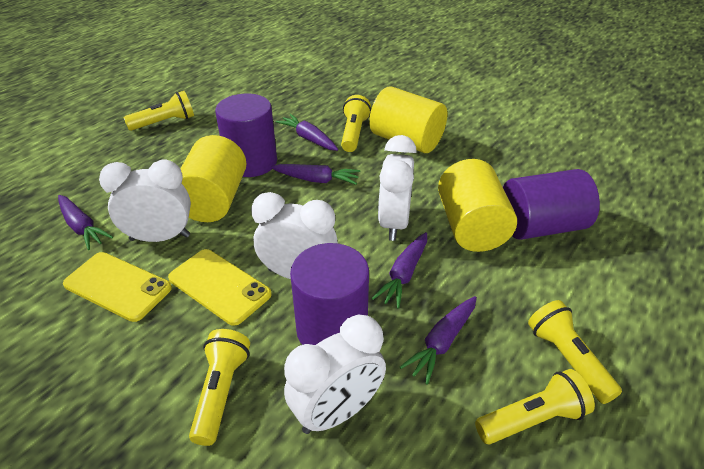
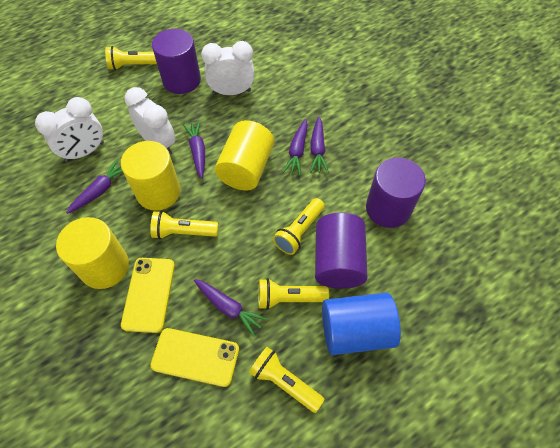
blue cylinder: 0 -> 1
white clock: 4 -> 3

